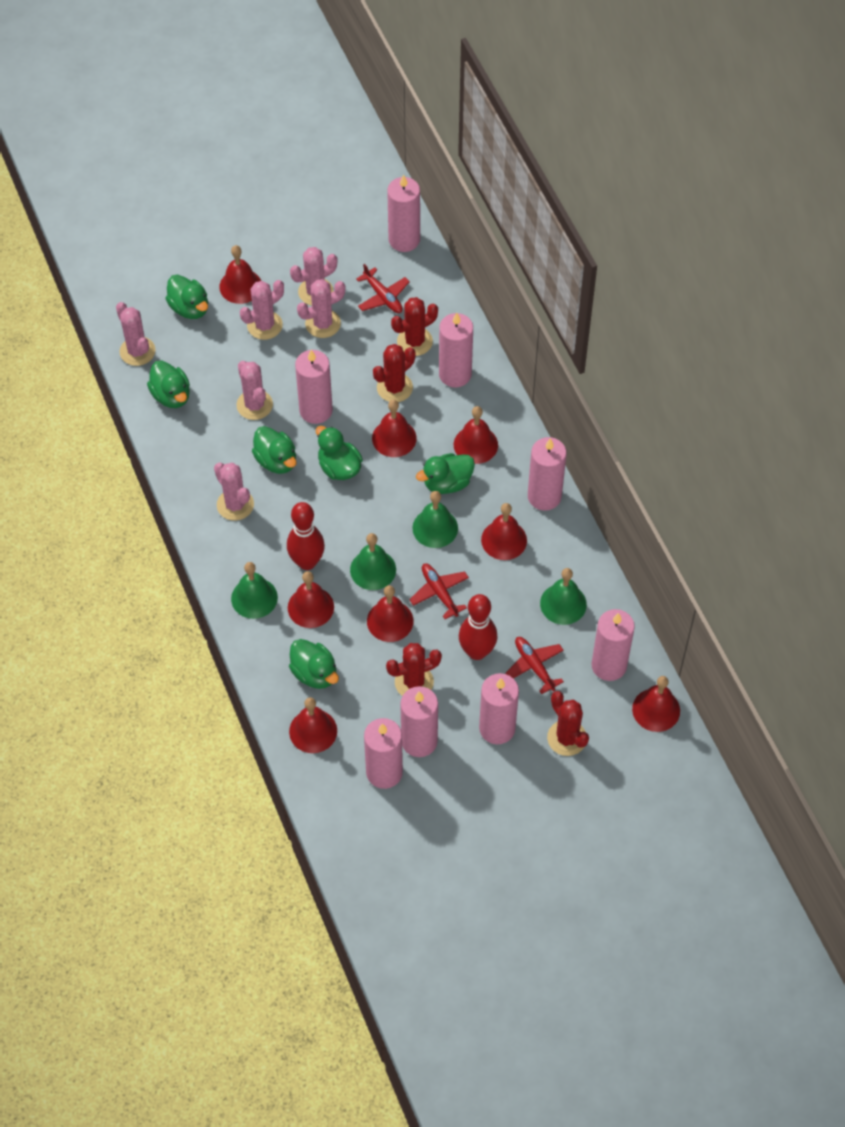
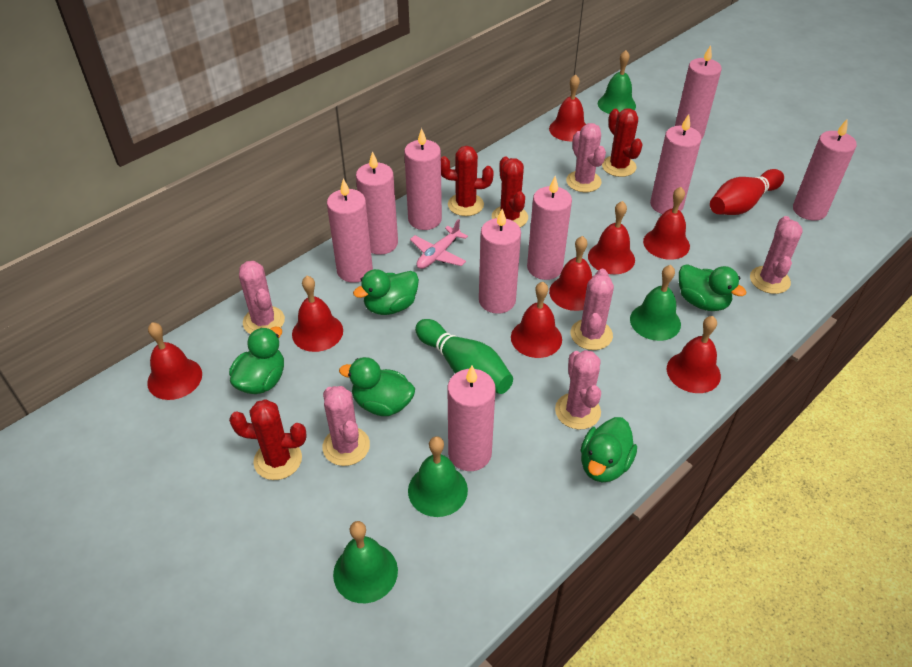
green bowling pin: 0 -> 1
green duck: 6 -> 5
pink candle: 8 -> 9
pink plane: 0 -> 1
red bowling pin: 2 -> 1
red plane: 3 -> 0

